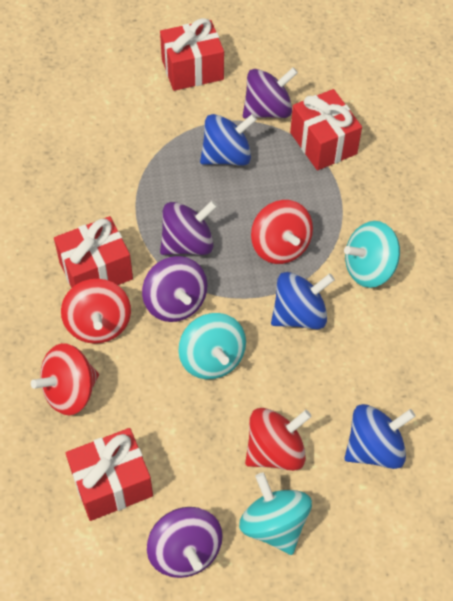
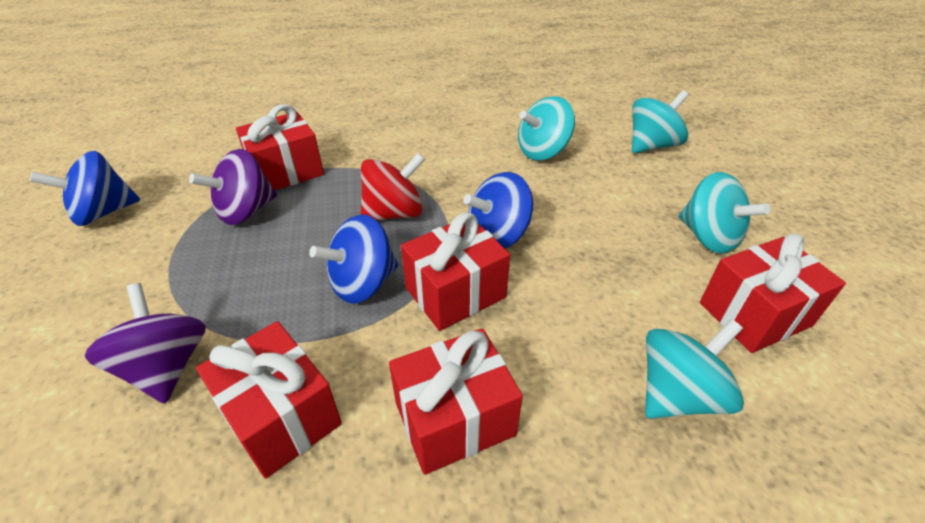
purple spinning top: 4 -> 2
red gift: 4 -> 5
red spinning top: 4 -> 1
turquoise spinning top: 3 -> 4

